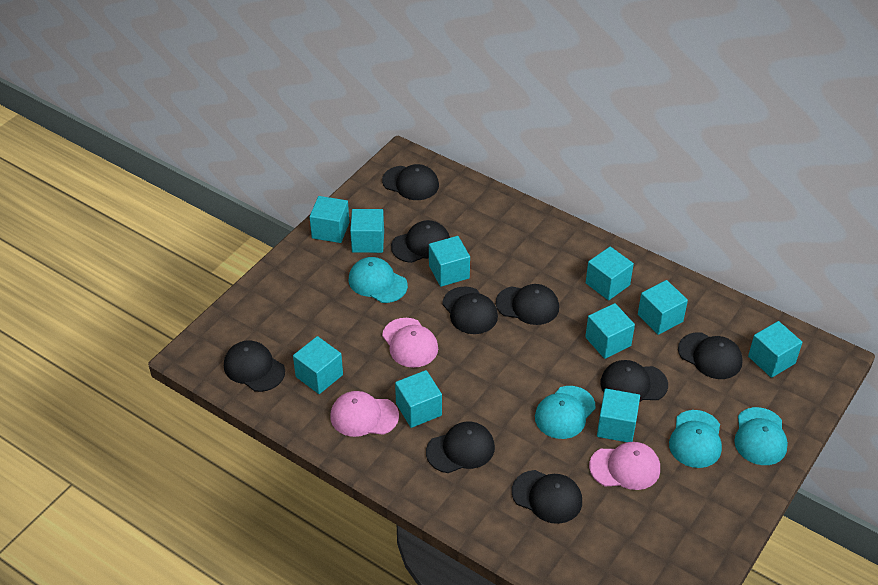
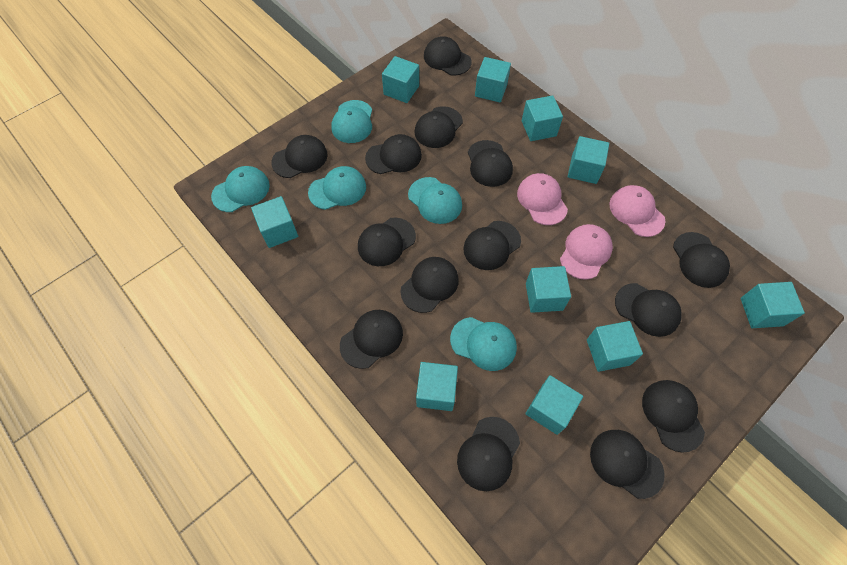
black cap: 9 -> 14
turquoise cap: 4 -> 5

